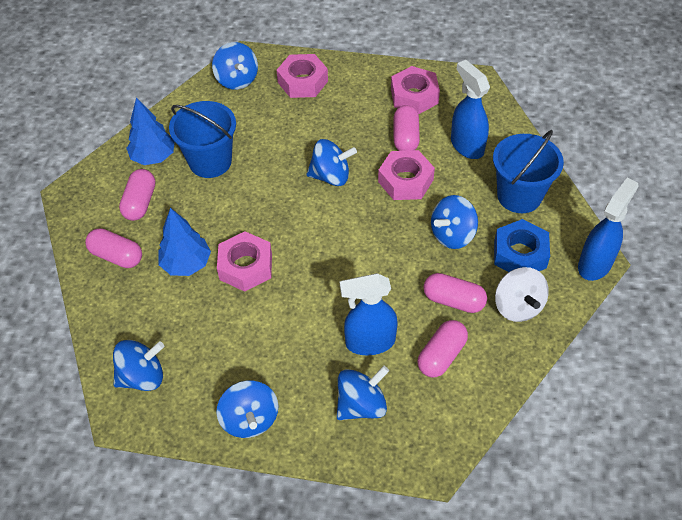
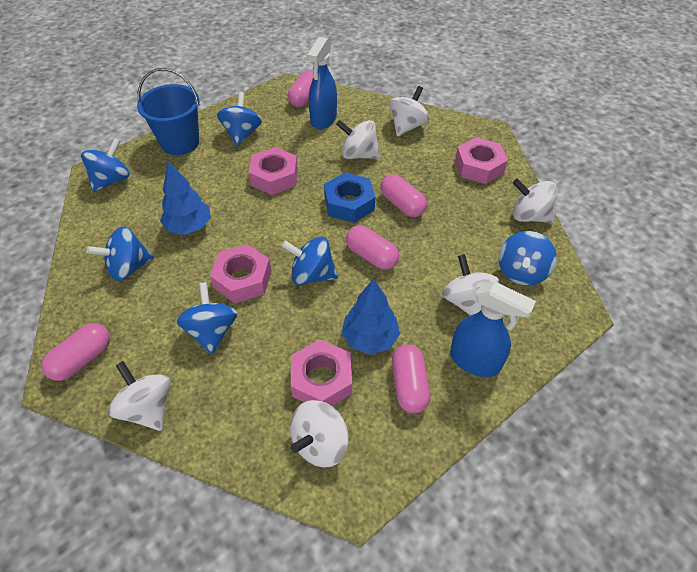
blue bucket: 2 -> 1
blue spray bottle: 3 -> 2
white spinning top: 1 -> 6

